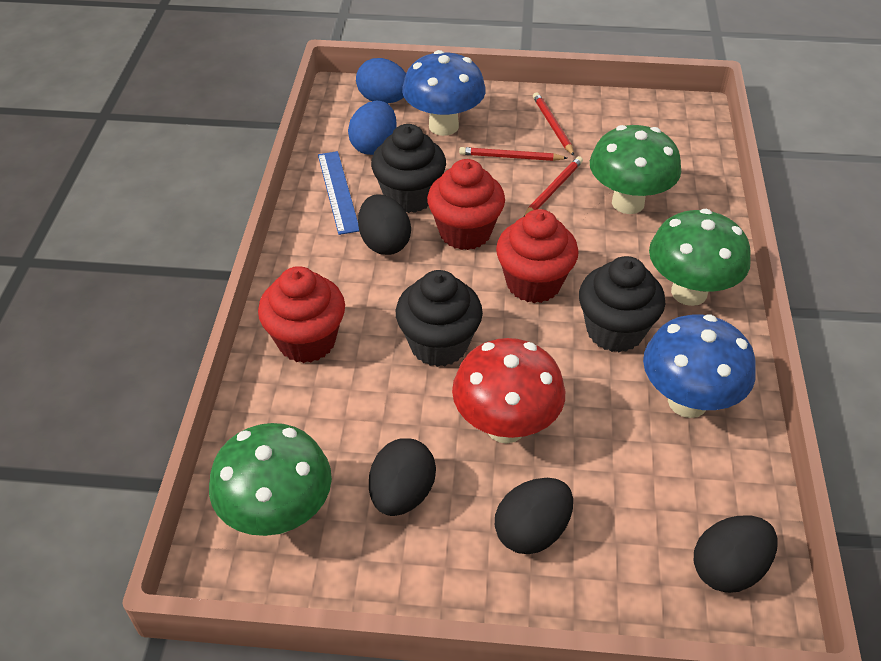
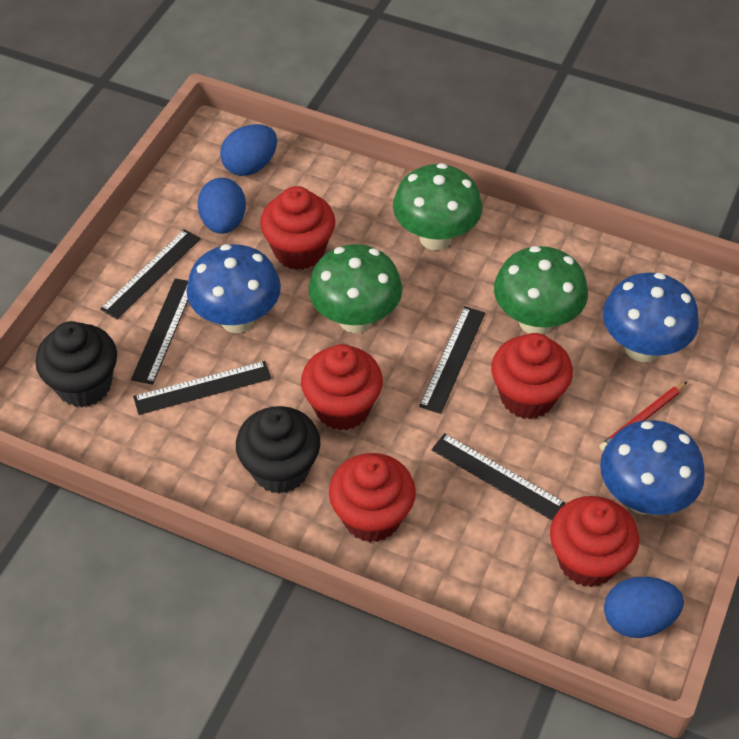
black cupcake: 3 -> 2
black egg: 4 -> 0
black ruler: 0 -> 5
blue egg: 2 -> 3
blue mushroom: 2 -> 3
blue ruler: 1 -> 0
red cupcake: 3 -> 5
red mushroom: 1 -> 0
red pencil: 3 -> 1

